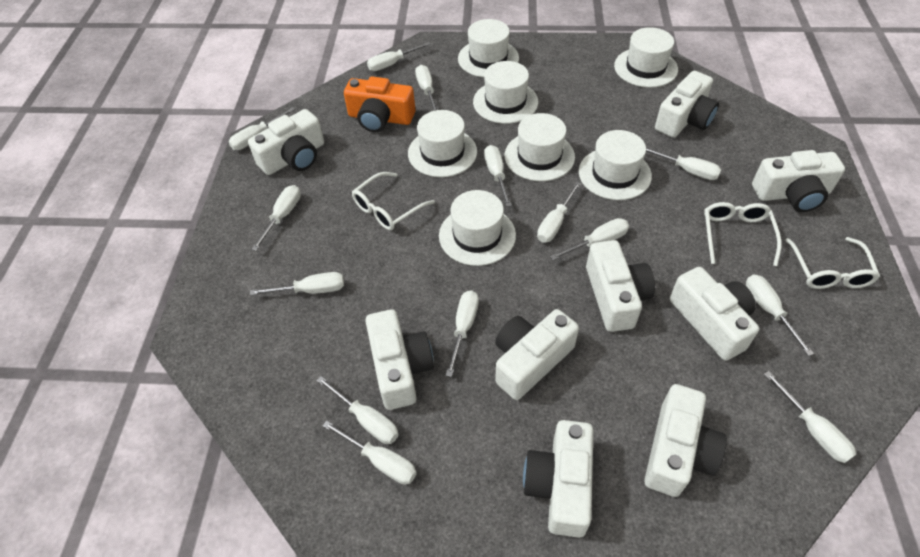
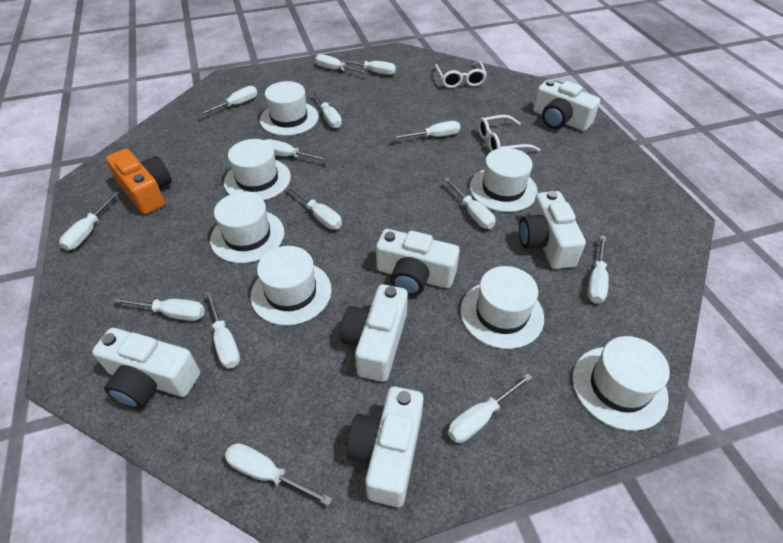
white camera: 9 -> 6
white glasses: 3 -> 2

